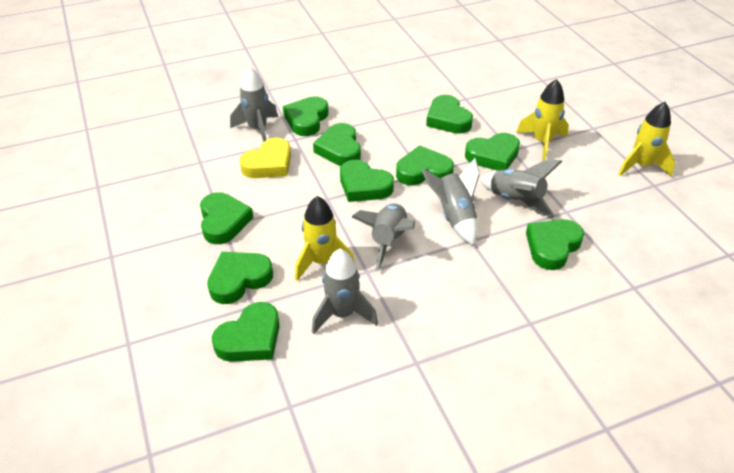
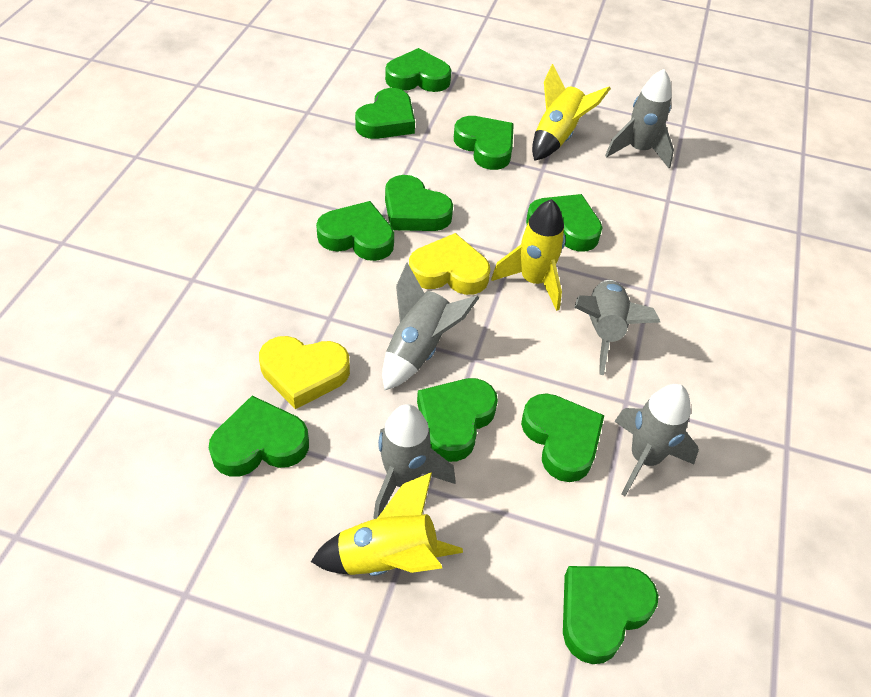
yellow heart: 1 -> 2

